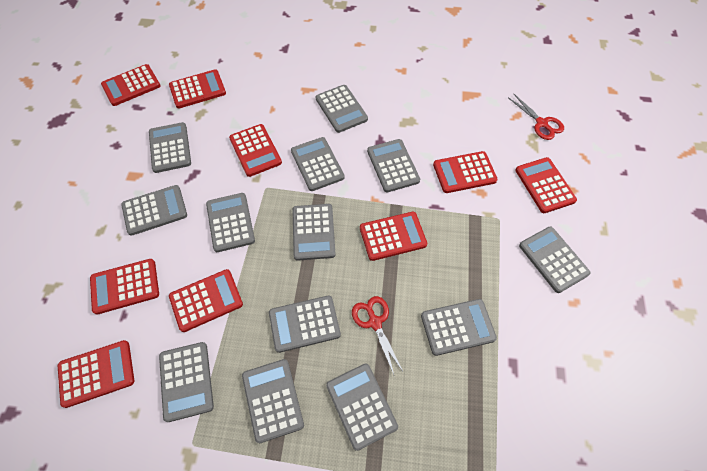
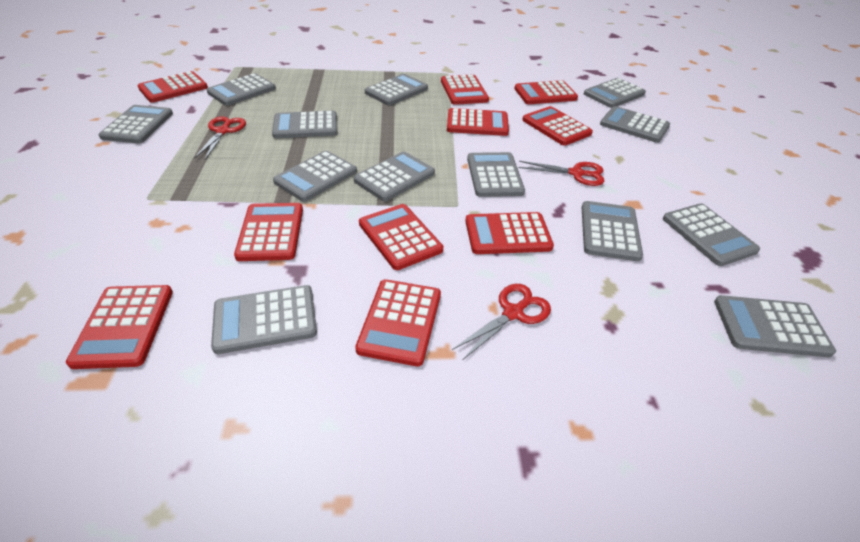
red calculator: 9 -> 10
red scissors: 2 -> 3

